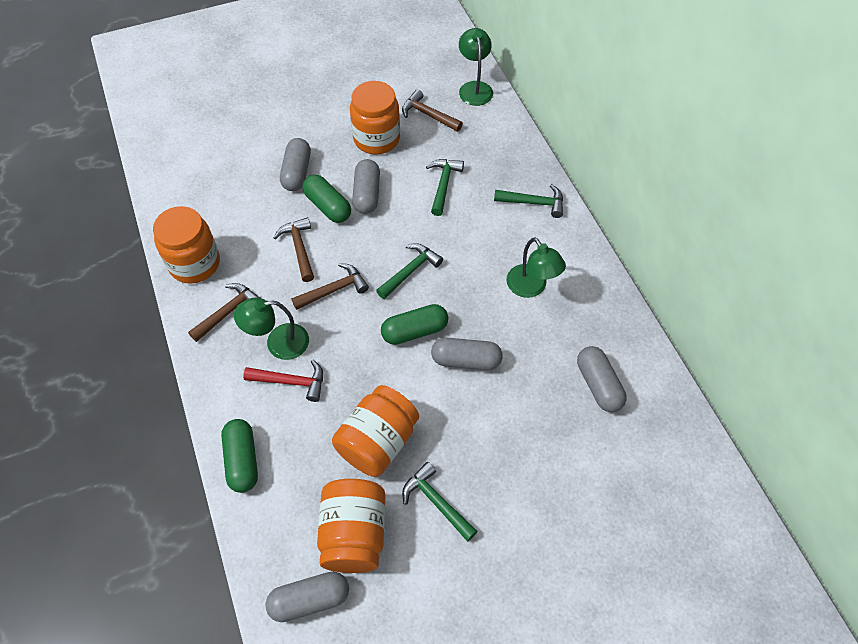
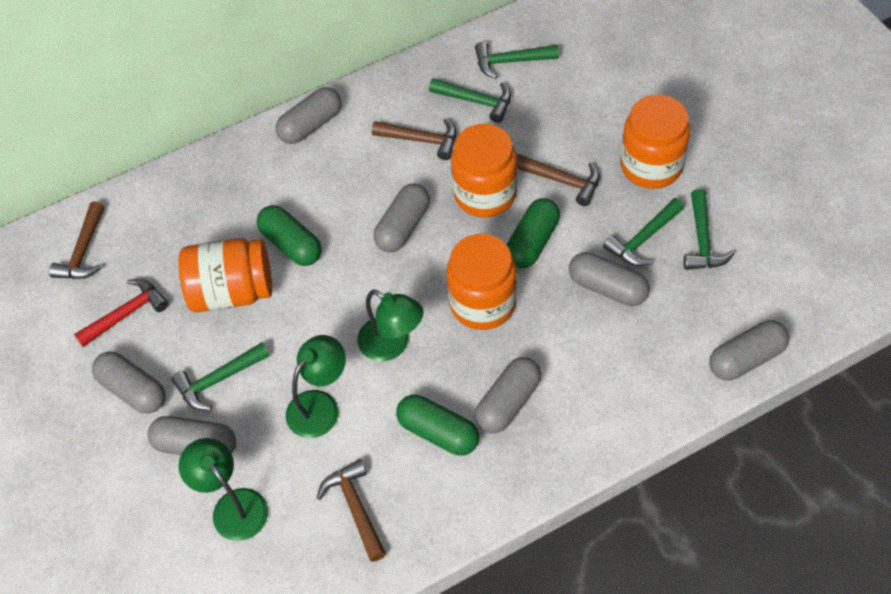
green hammer: 4 -> 5
grey capsule: 5 -> 7

